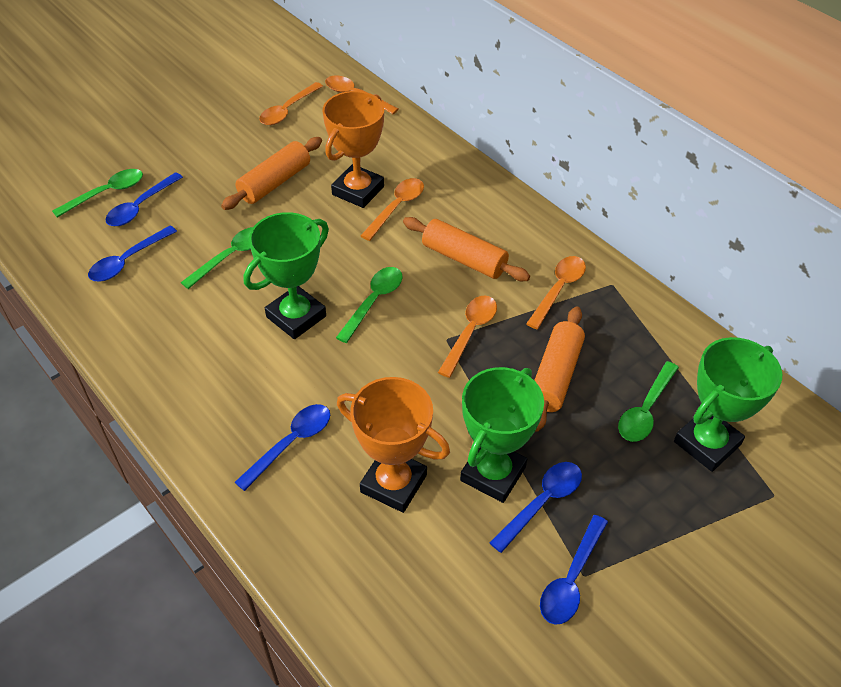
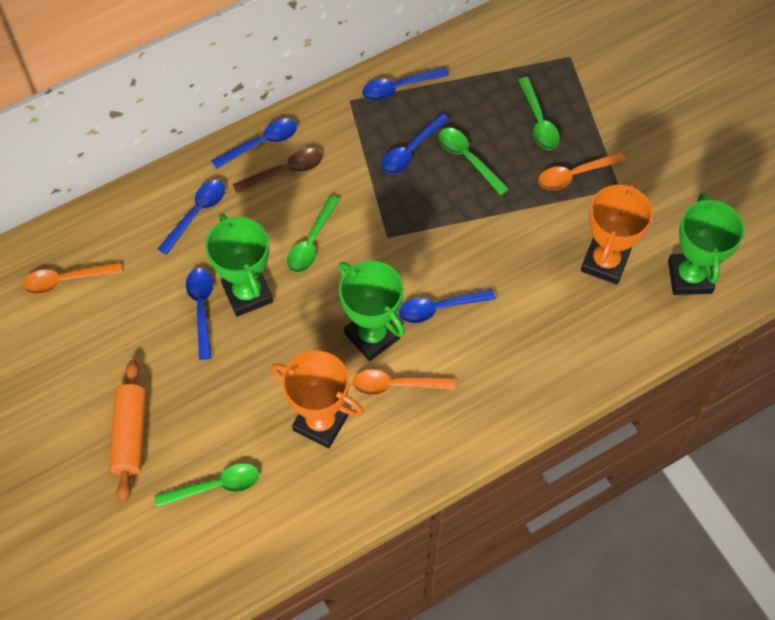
blue spoon: 5 -> 6
brown spoon: 0 -> 1
orange rolling pin: 3 -> 1
orange spoon: 5 -> 3

